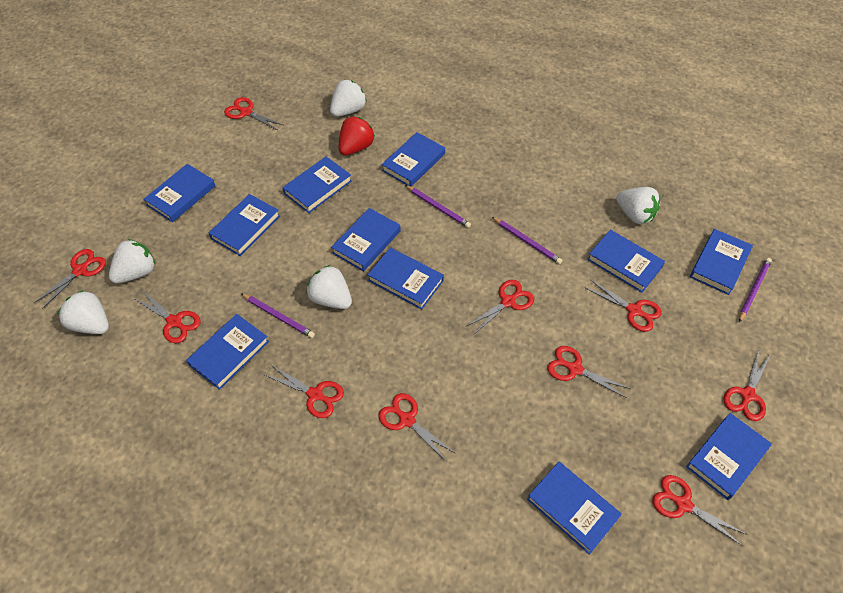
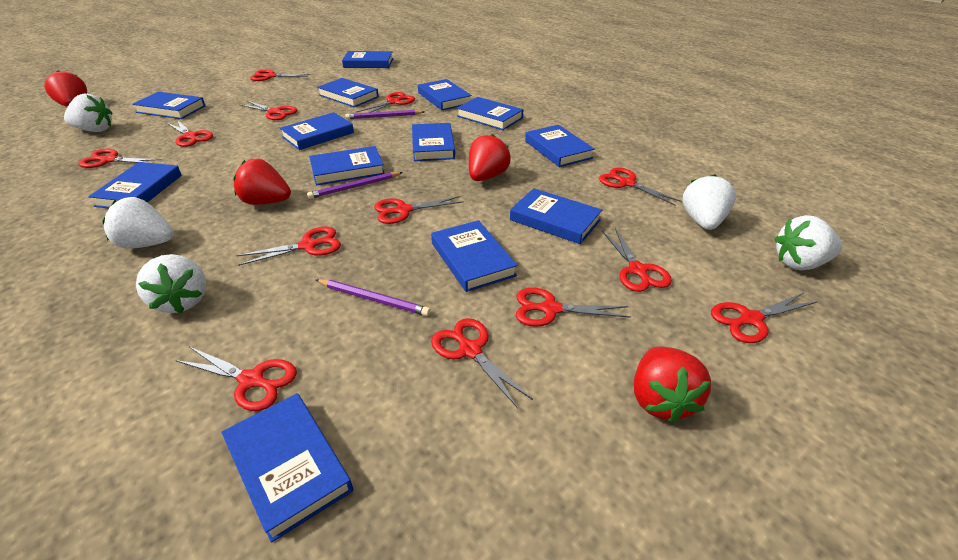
blue book: 11 -> 13
purple pencil: 4 -> 3
red scissors: 10 -> 13
red strawberry: 1 -> 4

